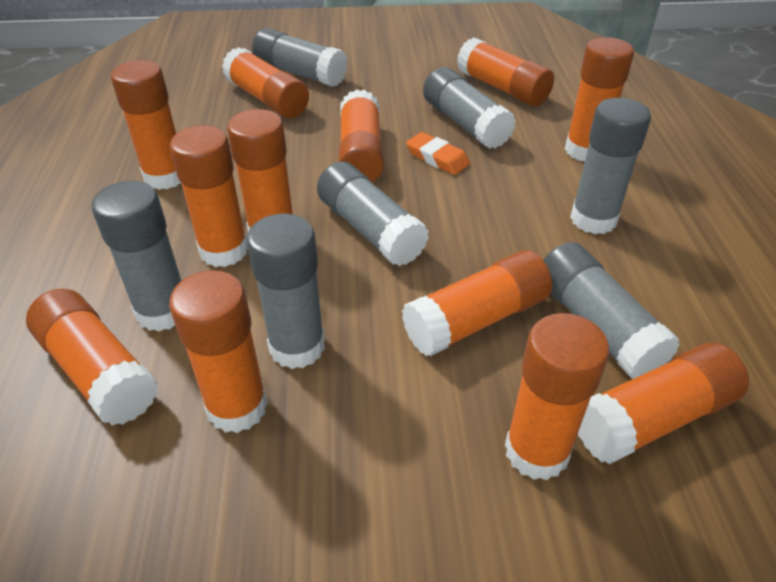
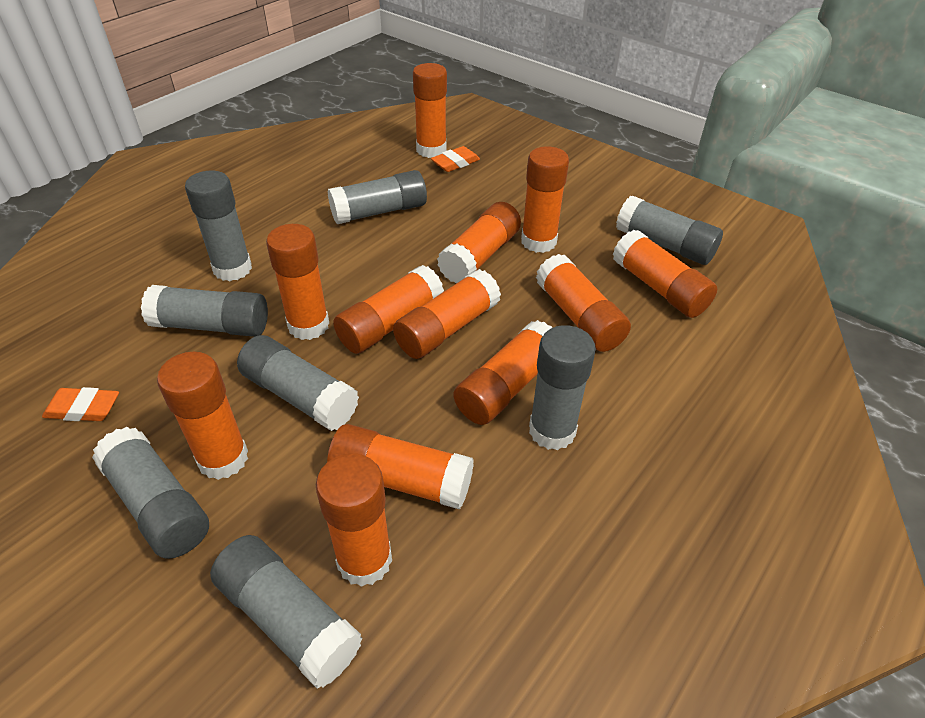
grey glue stick: 7 -> 8
orange eraser: 1 -> 2

